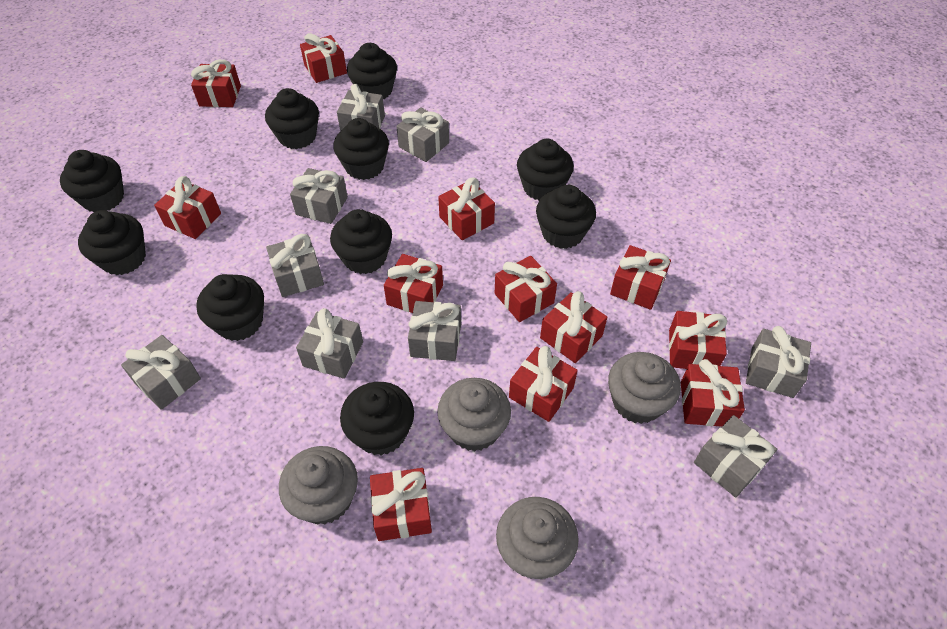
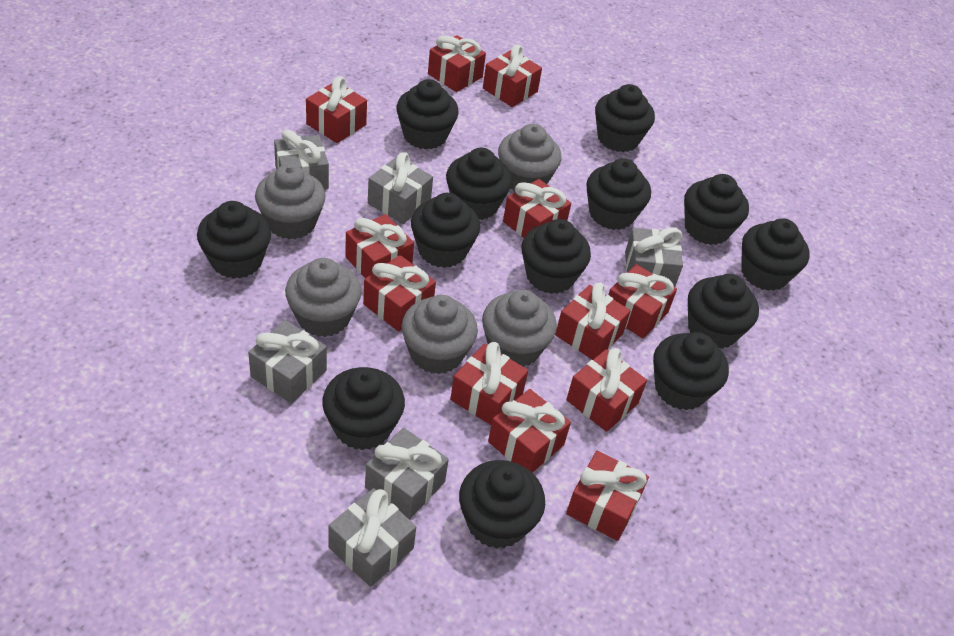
black cupcake: 10 -> 13
grey cupcake: 4 -> 5
grey gift: 9 -> 6

